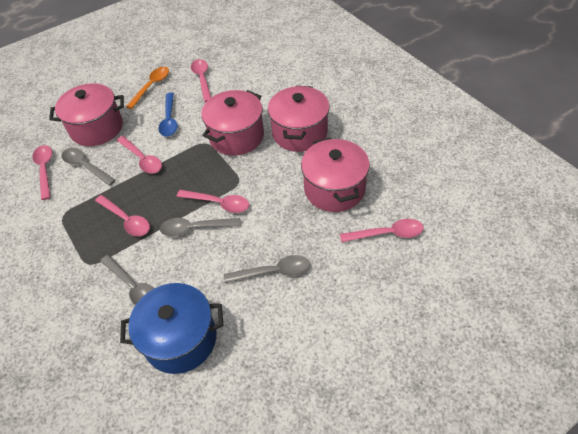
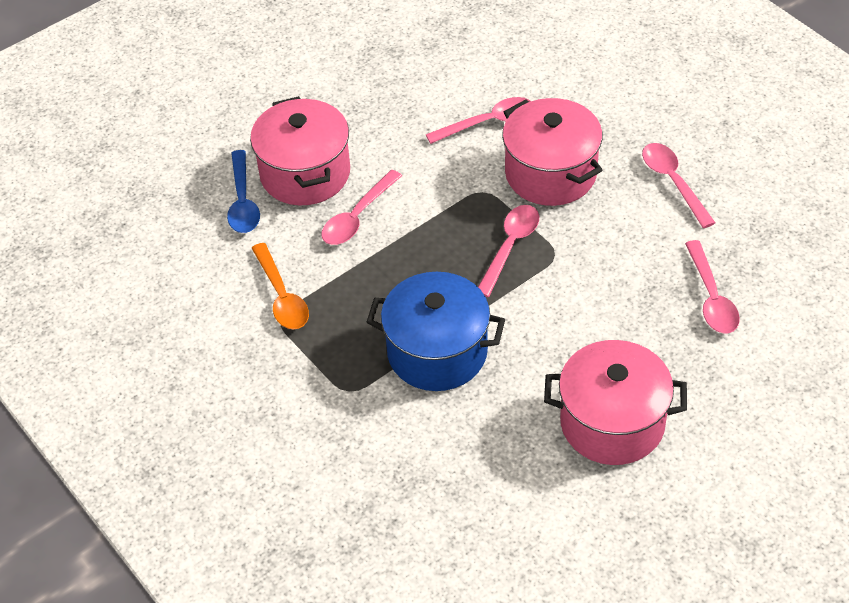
grey spoon: 4 -> 0
pink pot: 4 -> 3
pink spoon: 6 -> 5

